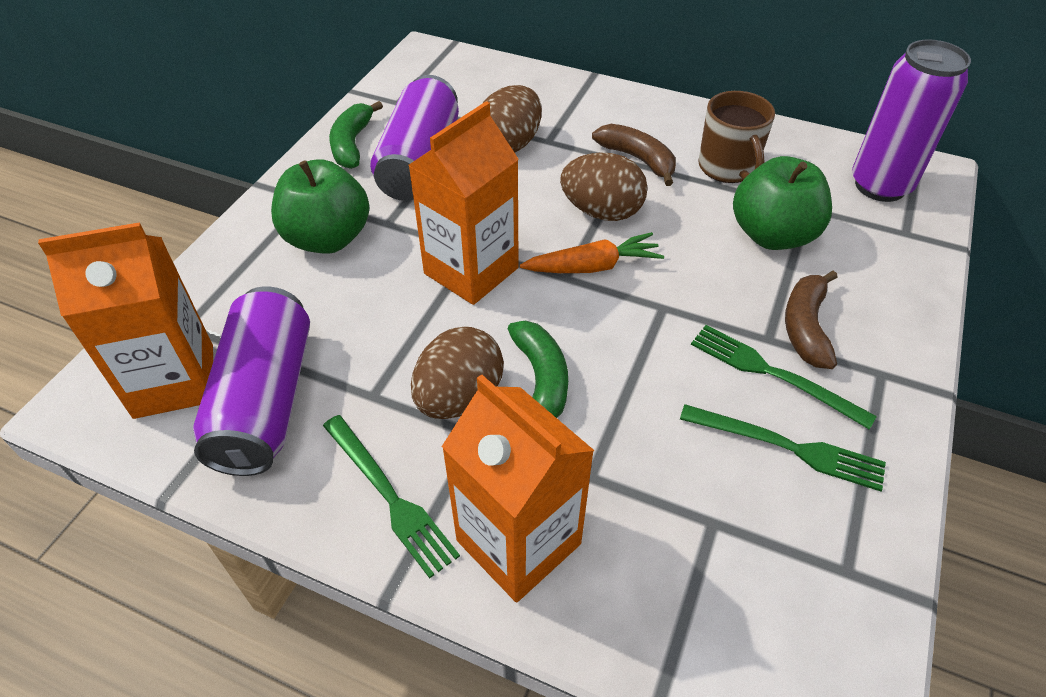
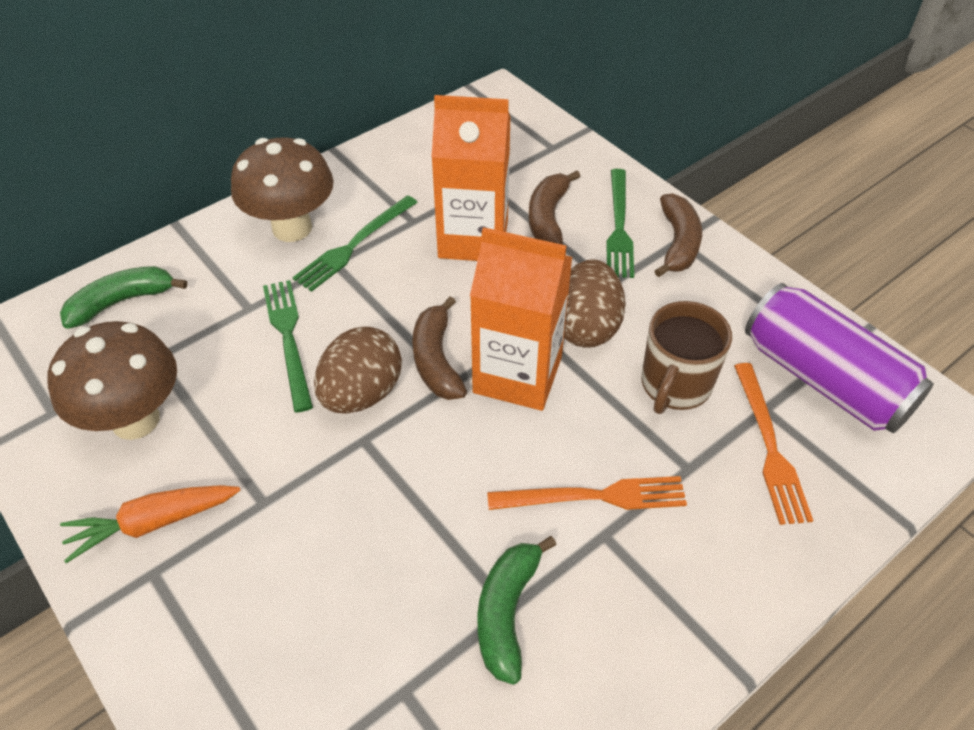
brown banana: 2 -> 3
brown egg: 3 -> 2
brown mushroom: 0 -> 2
green apple: 2 -> 0
orange carton: 3 -> 2
orange fork: 0 -> 2
purple can: 3 -> 1

